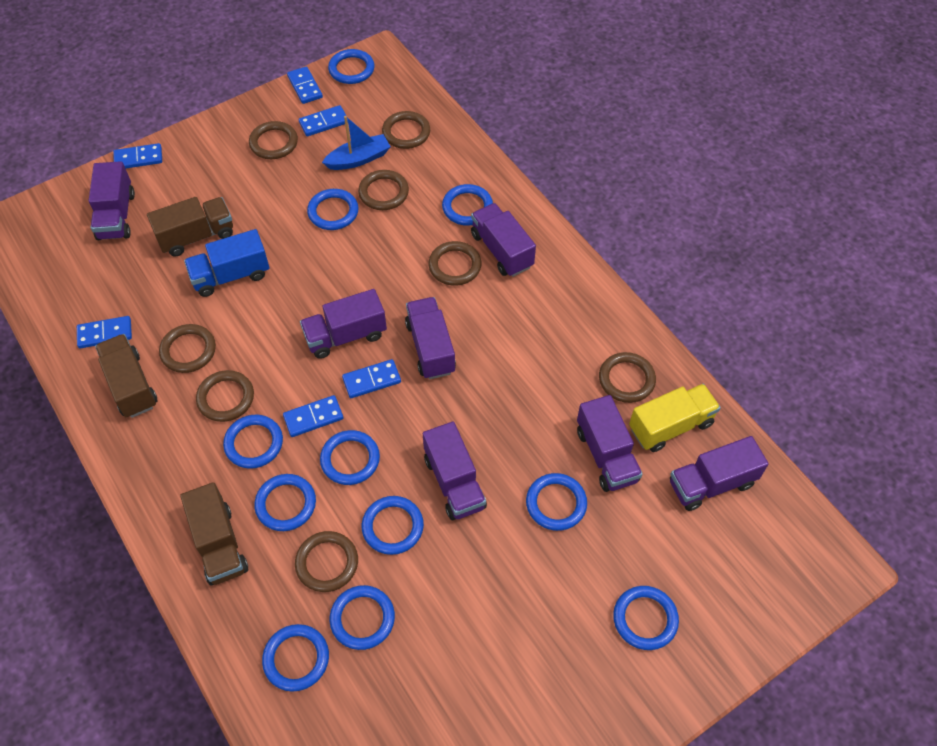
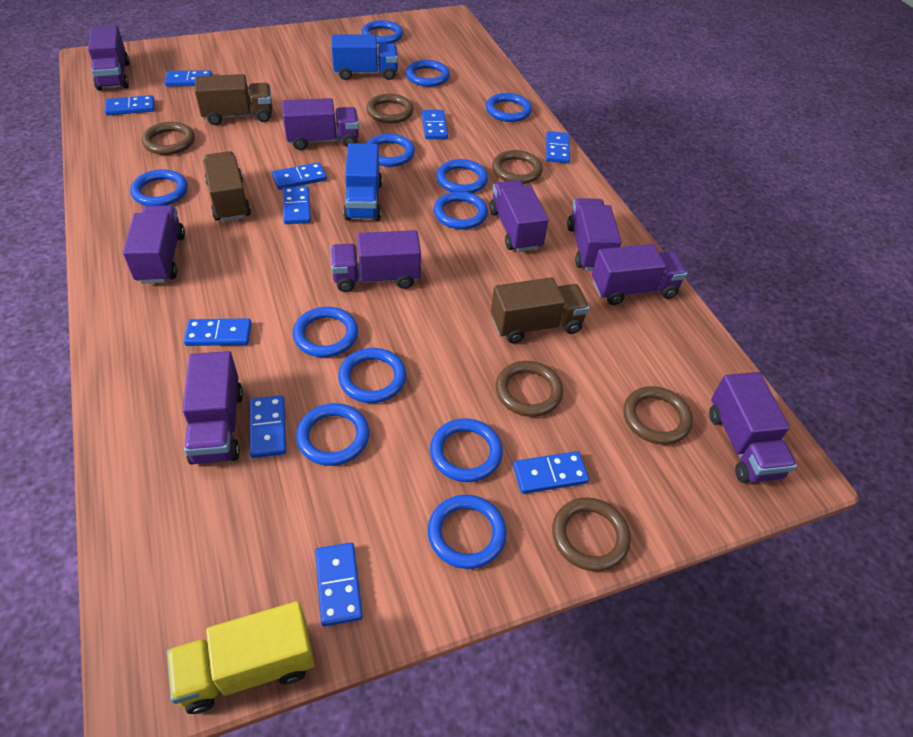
blue boat: 1 -> 0
blue domino: 6 -> 10
blue ring: 11 -> 12
blue truck: 1 -> 2
brown ring: 8 -> 6
purple truck: 7 -> 9

